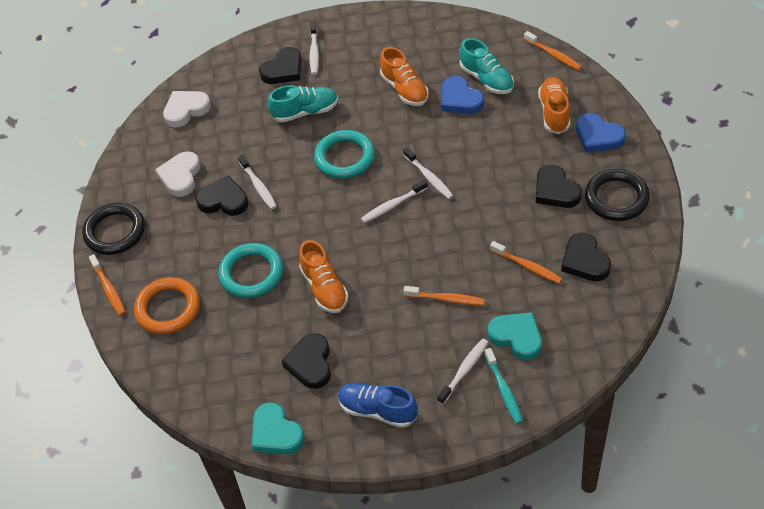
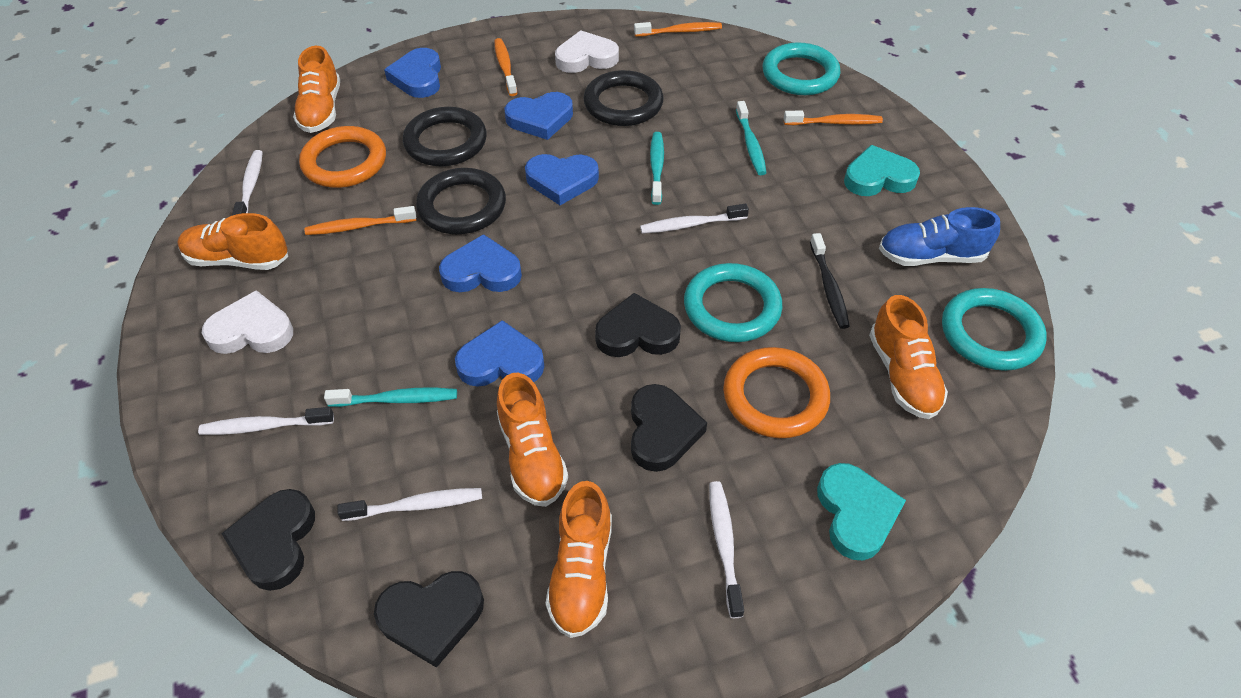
black heart: 5 -> 4
black ring: 2 -> 3
black toothbrush: 0 -> 1
blue heart: 2 -> 5
orange ring: 1 -> 2
orange shoe: 3 -> 5
turquoise ring: 2 -> 3
turquoise shoe: 2 -> 0
turquoise toothbrush: 1 -> 3

